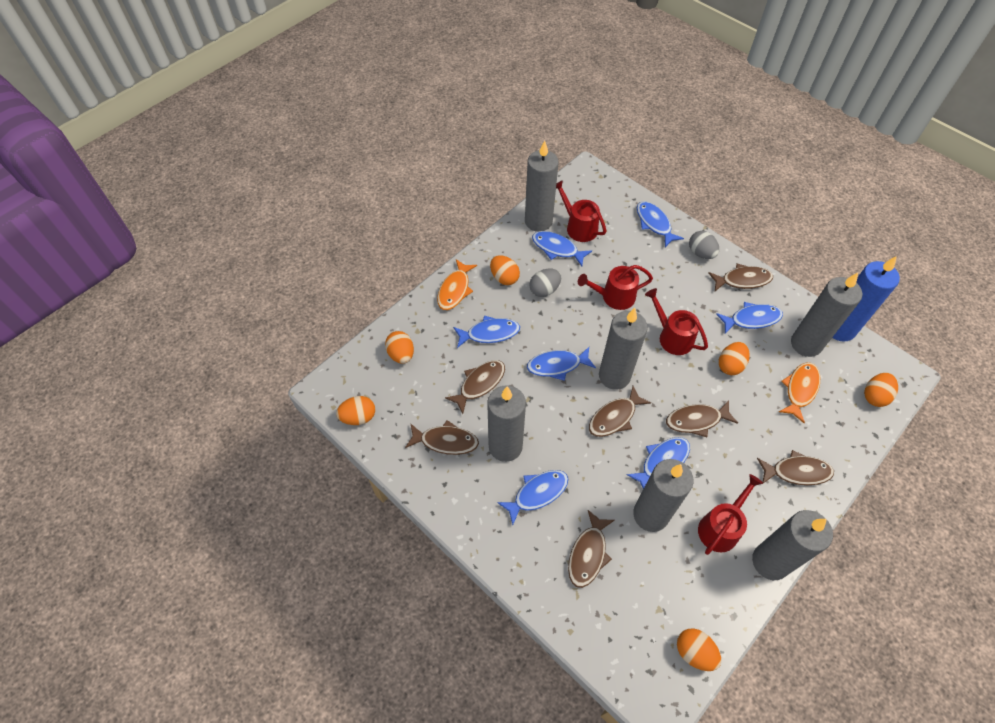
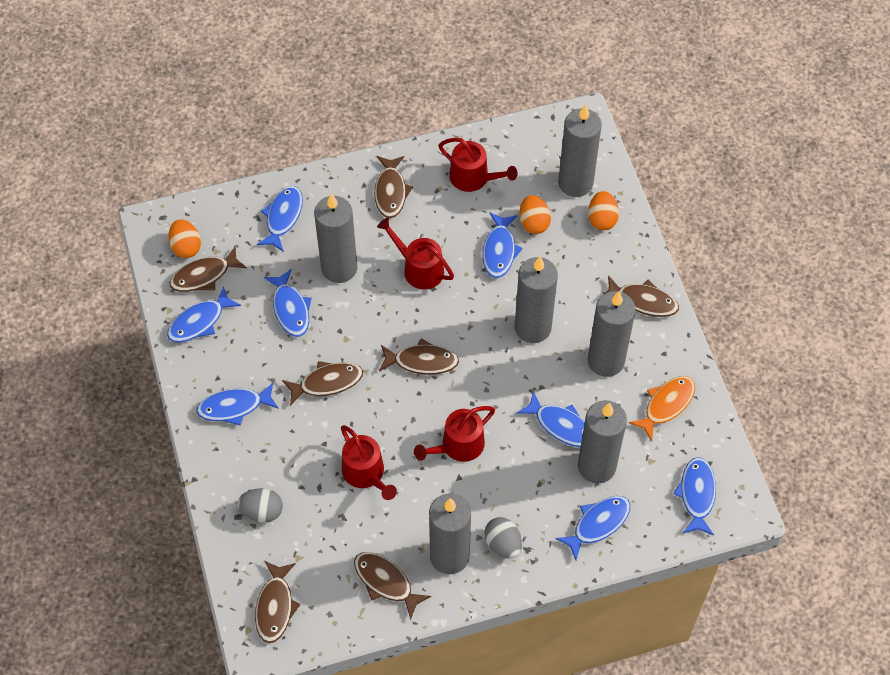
blue candle: 1 -> 0
blue fish: 7 -> 8
orange egg: 6 -> 3
orange fish: 2 -> 1

